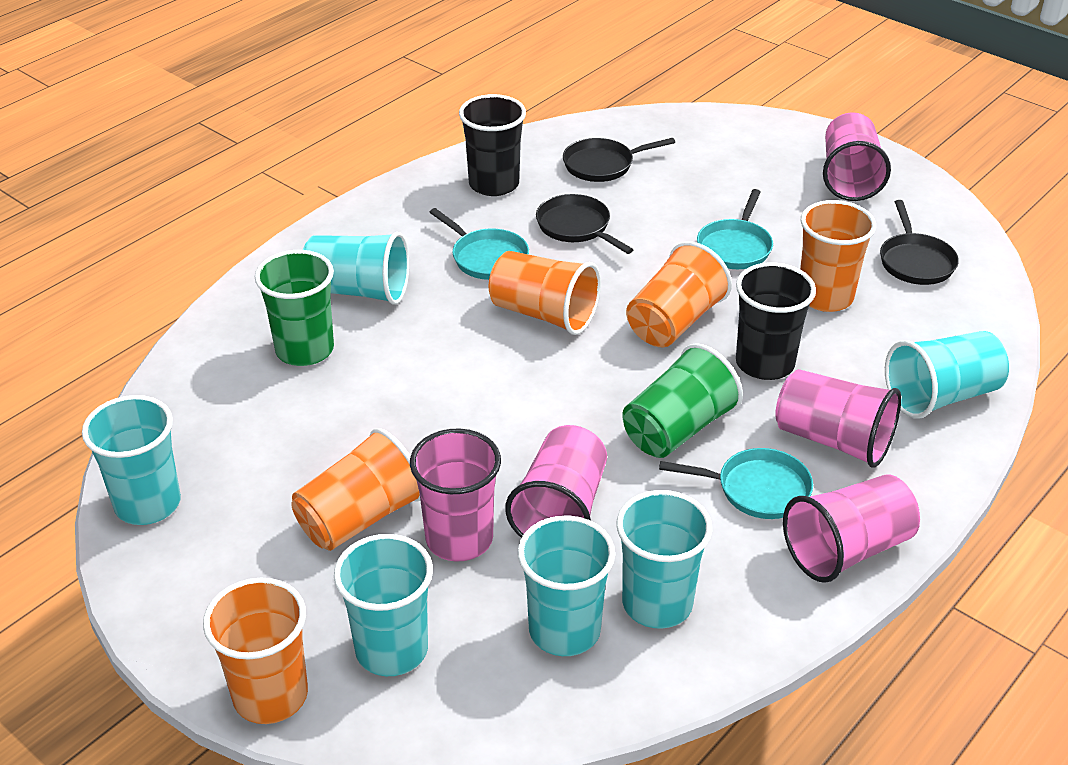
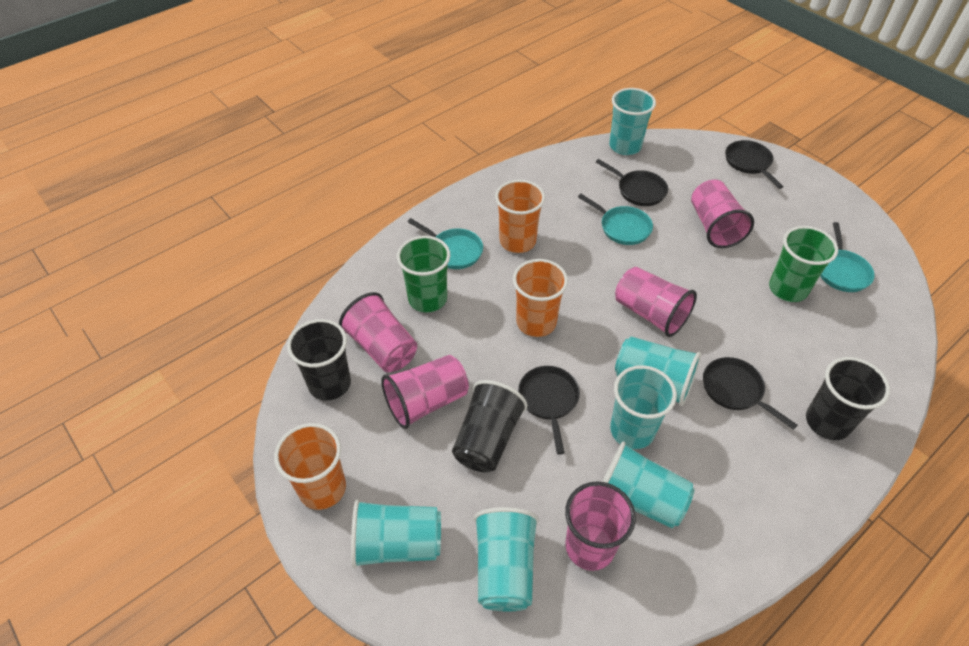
black cup: 2 -> 3
black pan: 3 -> 4
orange cup: 5 -> 3

